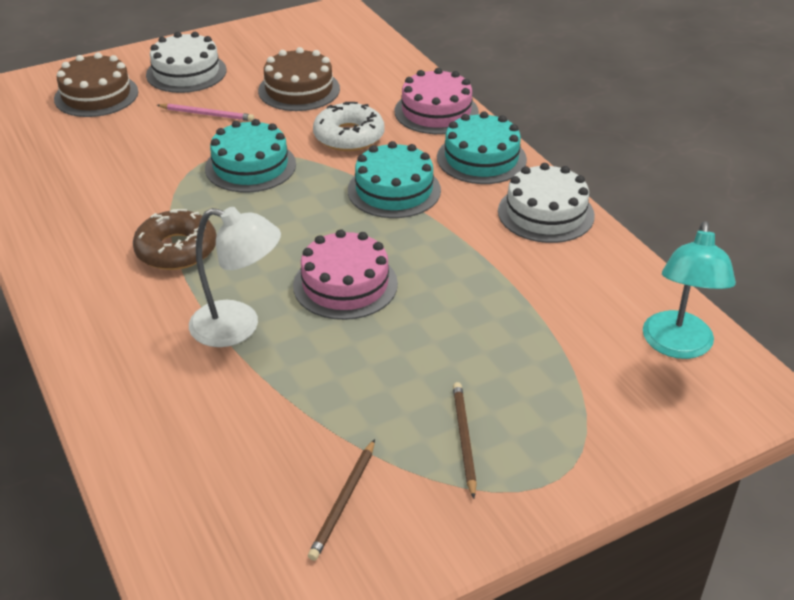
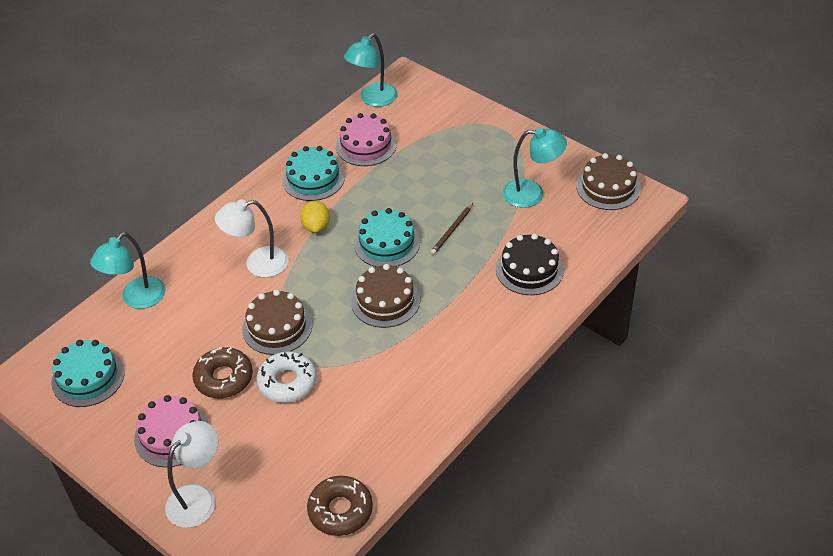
black cake: 0 -> 1
brown cake: 2 -> 3
brown donut: 1 -> 2
brown pencil: 2 -> 1
pink pencil: 1 -> 0
turquoise lamp: 1 -> 3
white cake: 2 -> 0
white lamp: 1 -> 2
yellow lemon: 0 -> 1

